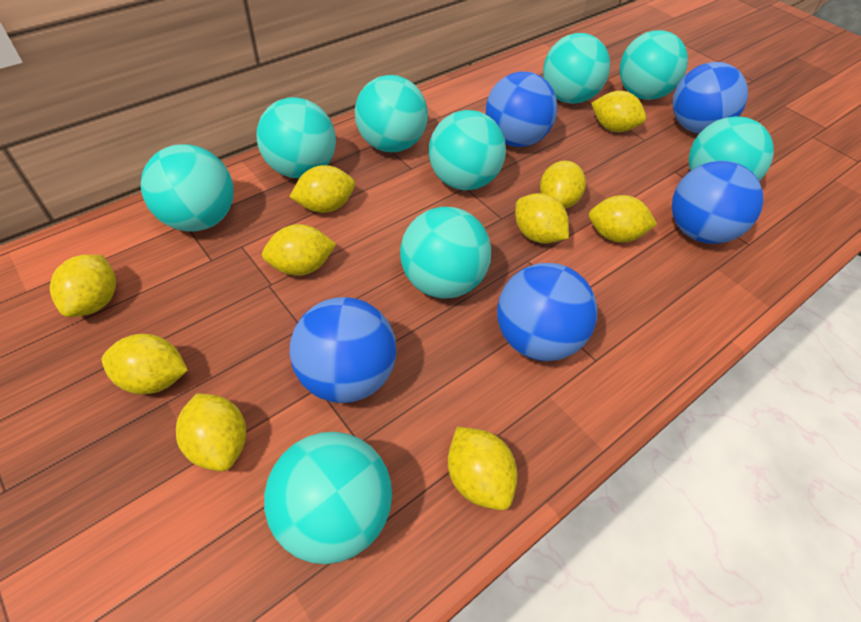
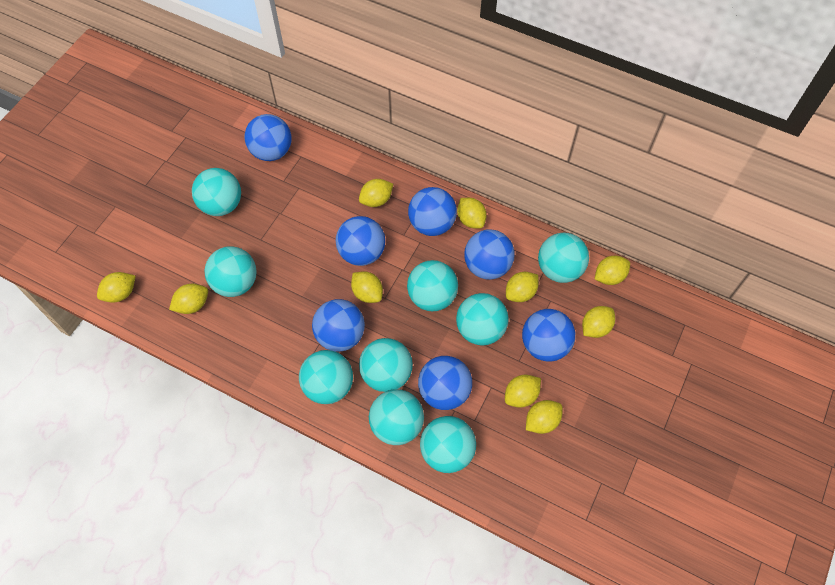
blue ball: 5 -> 7

